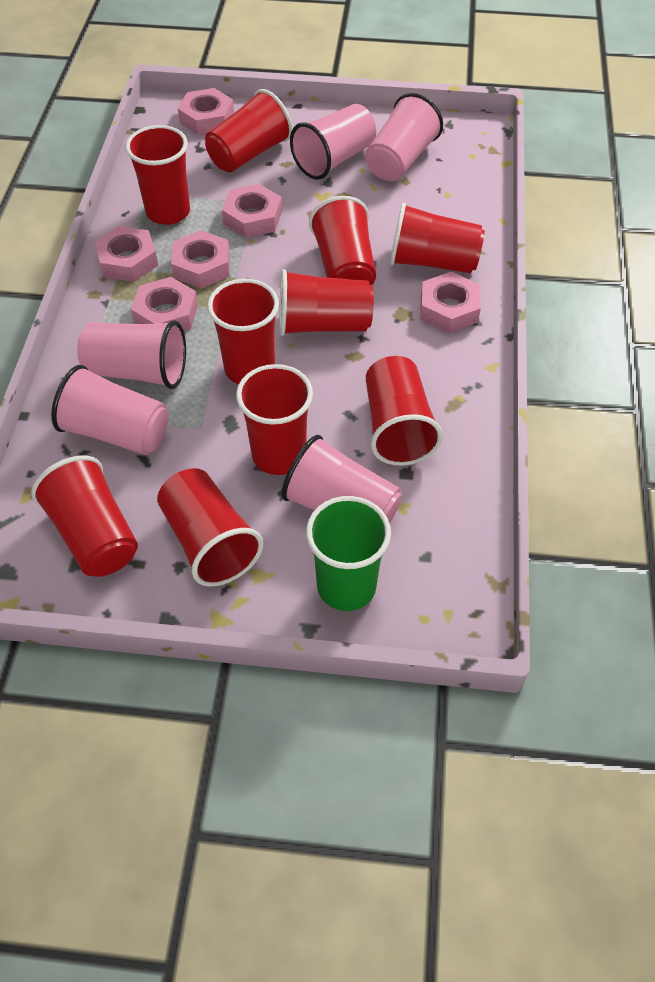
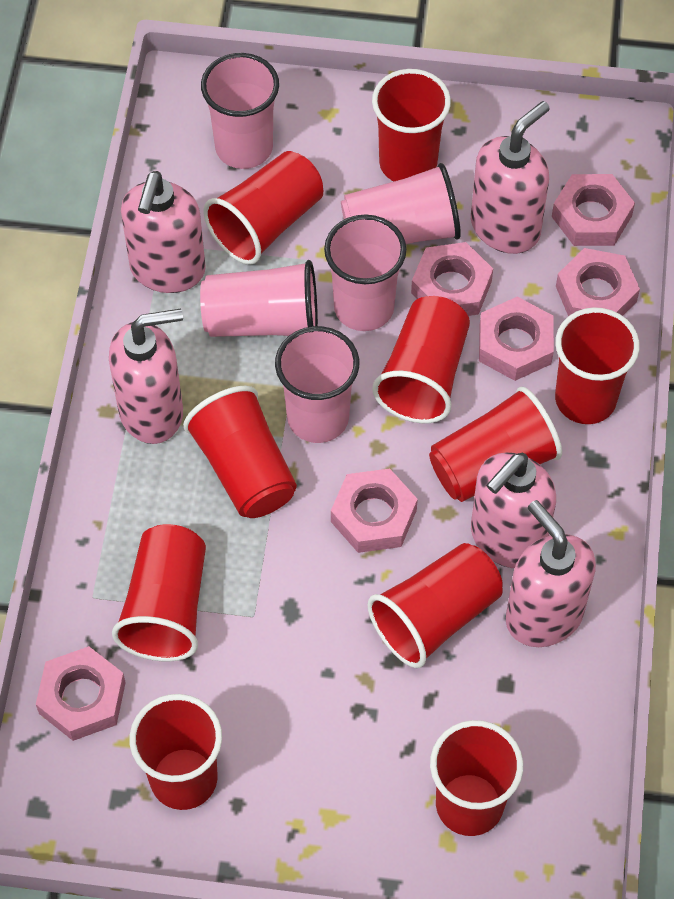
green cup: 1 -> 0
pink soap dispenser: 0 -> 5

